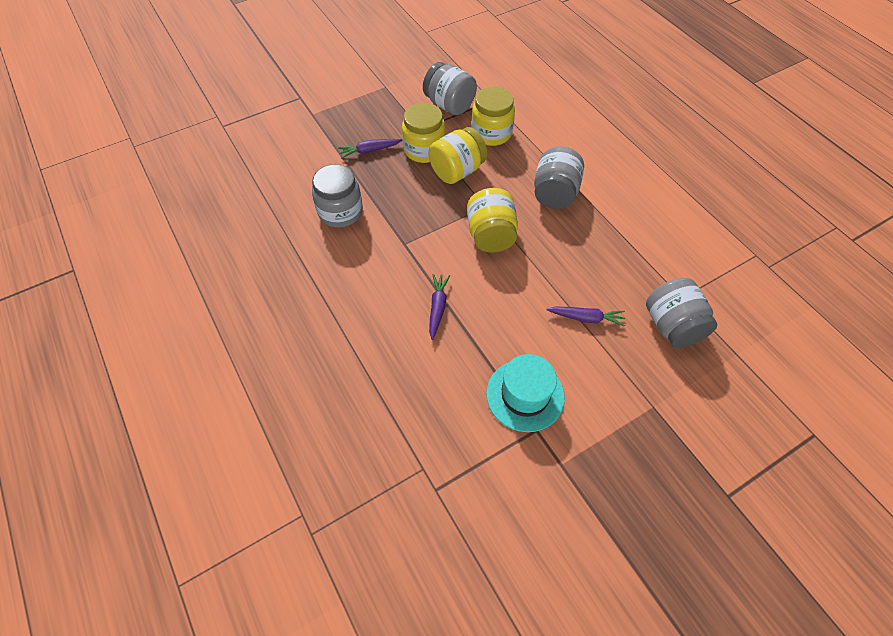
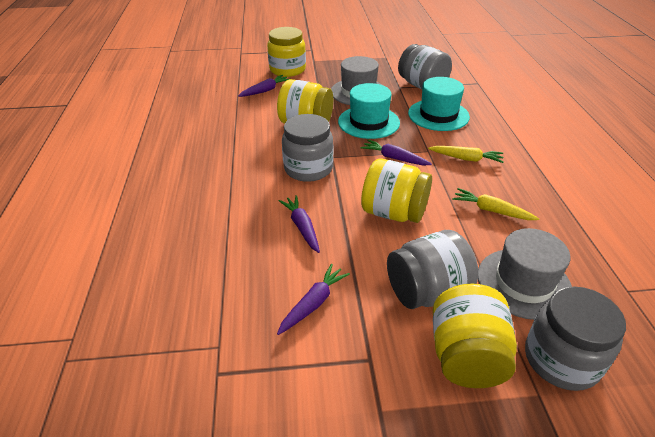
grey hat: 0 -> 2
purple carrot: 3 -> 4
turquoise hat: 1 -> 2
yellow carrot: 0 -> 2

